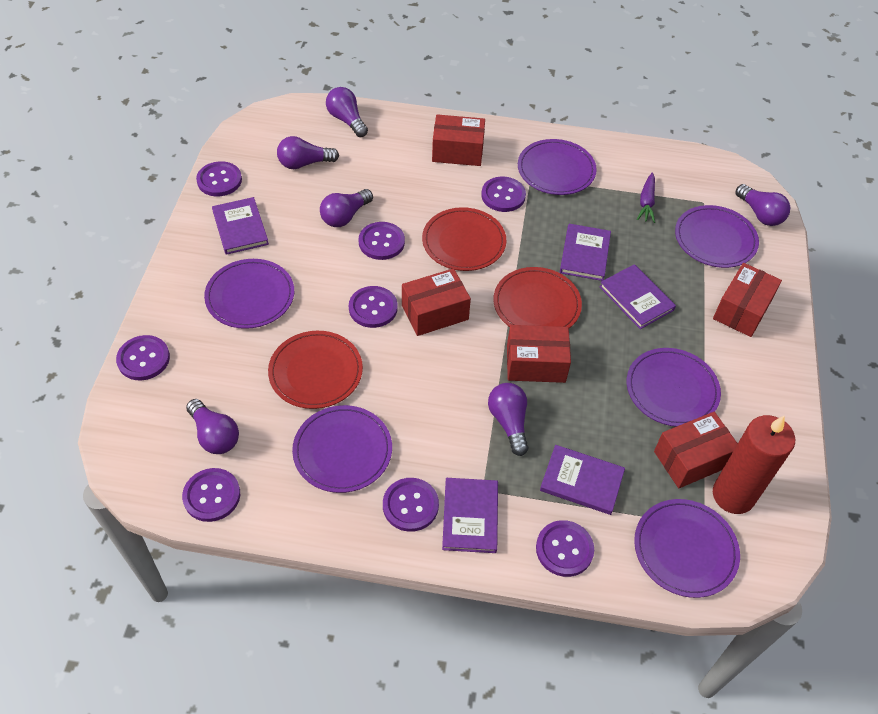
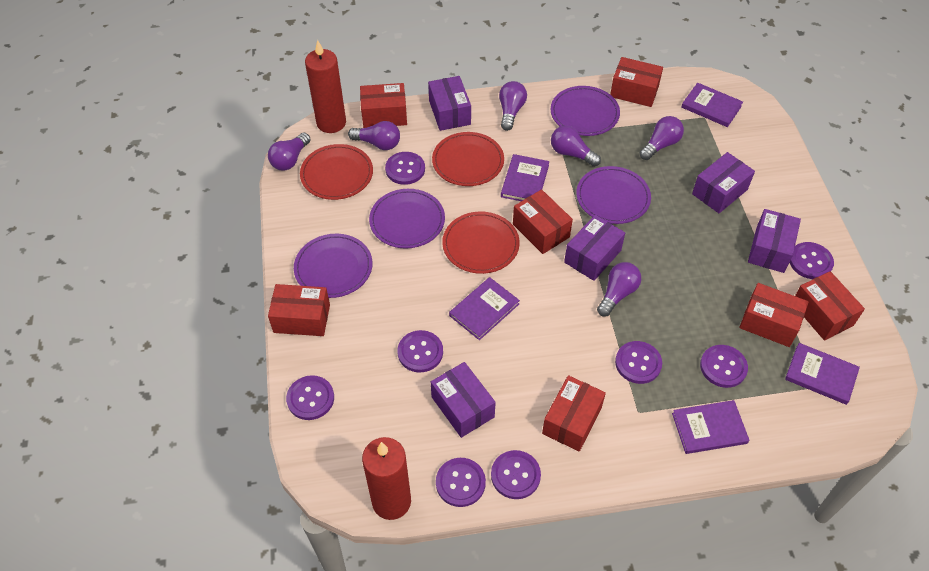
purple box: 0 -> 5
purple carrot: 1 -> 0
purple plate: 6 -> 4
red box: 5 -> 7
red candle: 1 -> 2

